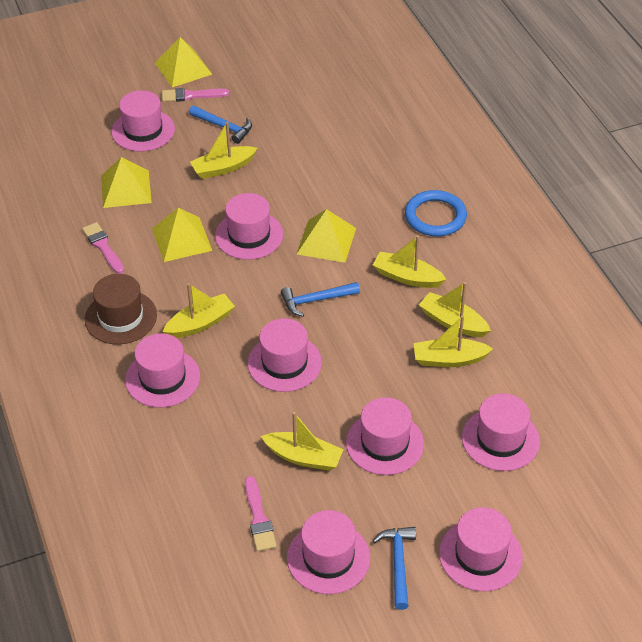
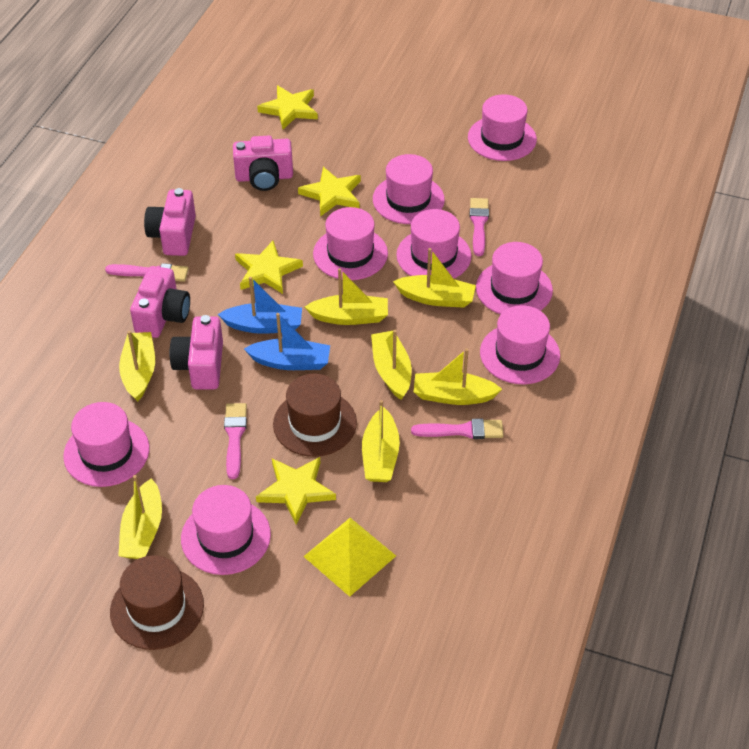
blue boat: 0 -> 2
blue hammer: 3 -> 0
blue ring: 1 -> 0
brown hat: 1 -> 2
pink brush: 3 -> 4
pink camera: 0 -> 4
yellow boat: 6 -> 7
yellow pyramid: 4 -> 1
yellow star: 0 -> 4

